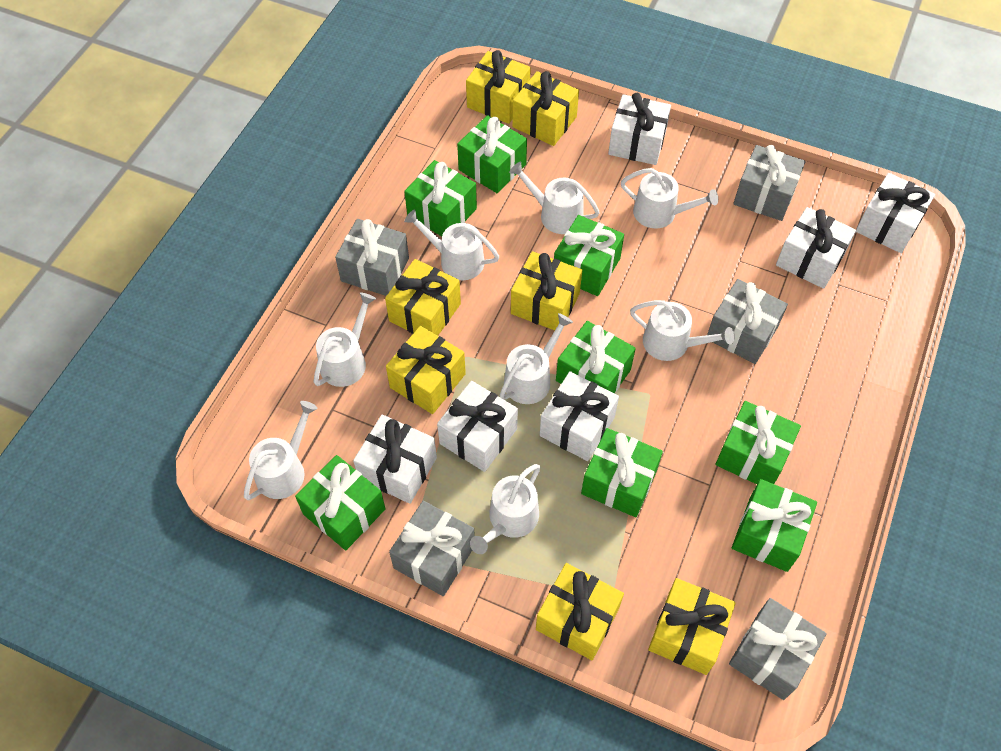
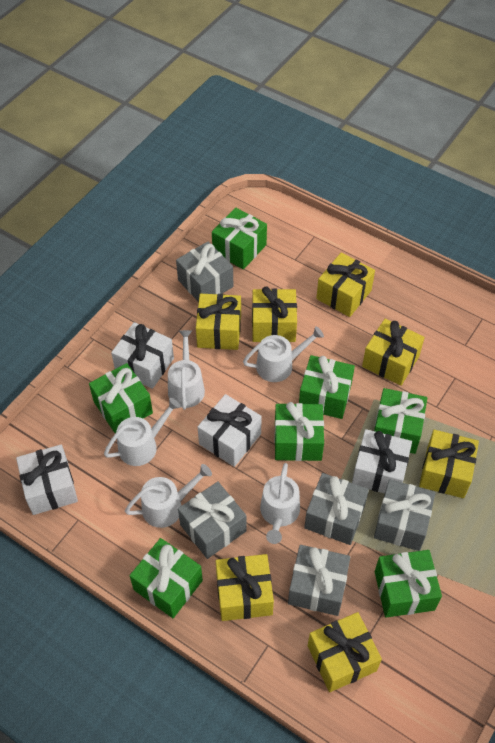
green gift: 8 -> 7
white gift: 6 -> 4
white watering can: 8 -> 5

